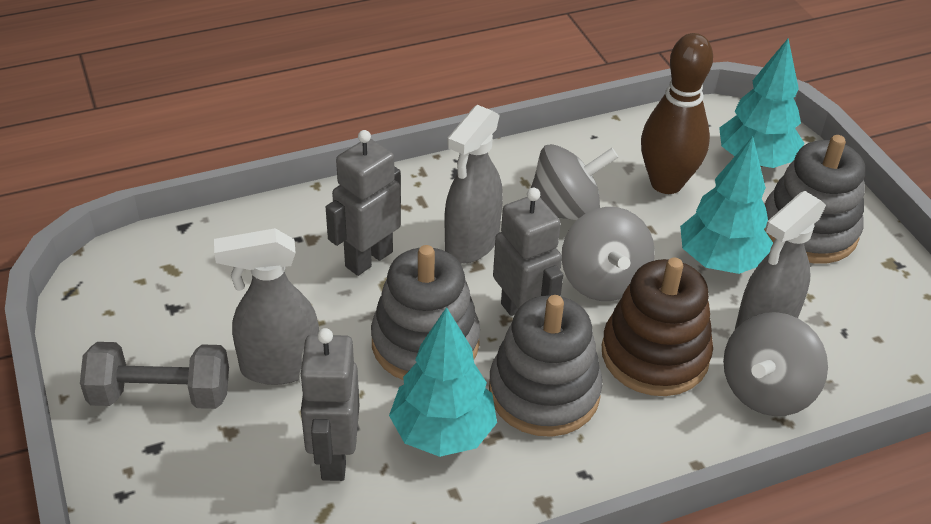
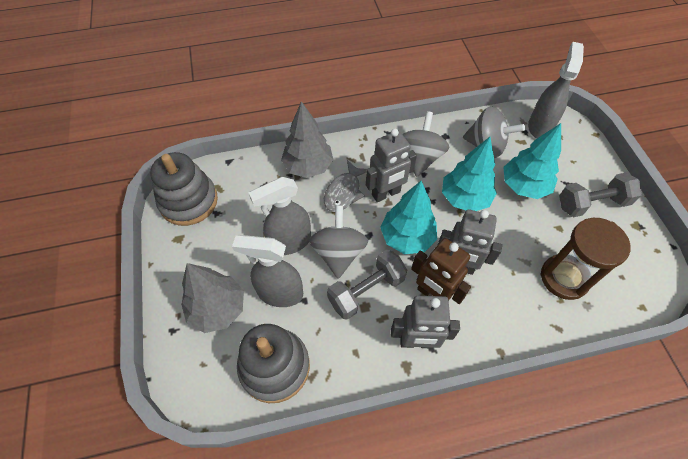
brown bowling pin: 1 -> 0
brown hourglass: 0 -> 1
brown robot: 0 -> 1
brown stacking toy: 1 -> 0
grey dumbbell: 1 -> 2
grey fish: 0 -> 1
grey stacking toy: 3 -> 2
grey tree: 0 -> 2

